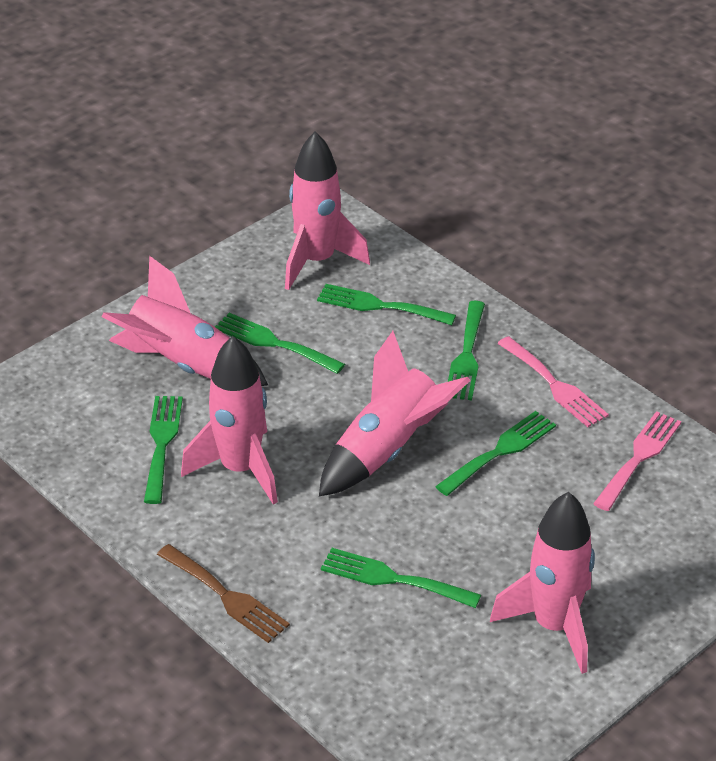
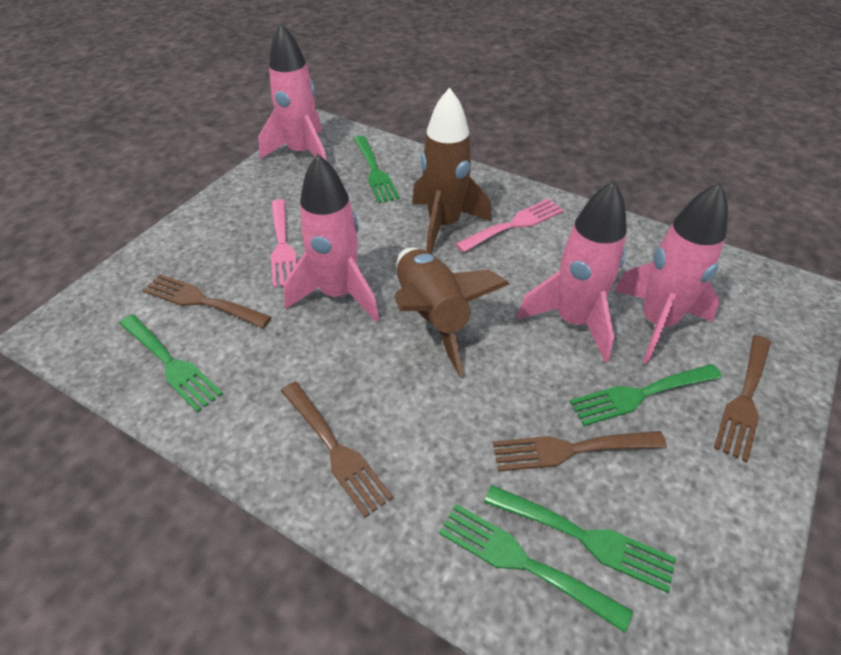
brown fork: 1 -> 4
brown rocket: 0 -> 2
green fork: 6 -> 5
pink rocket: 5 -> 4

